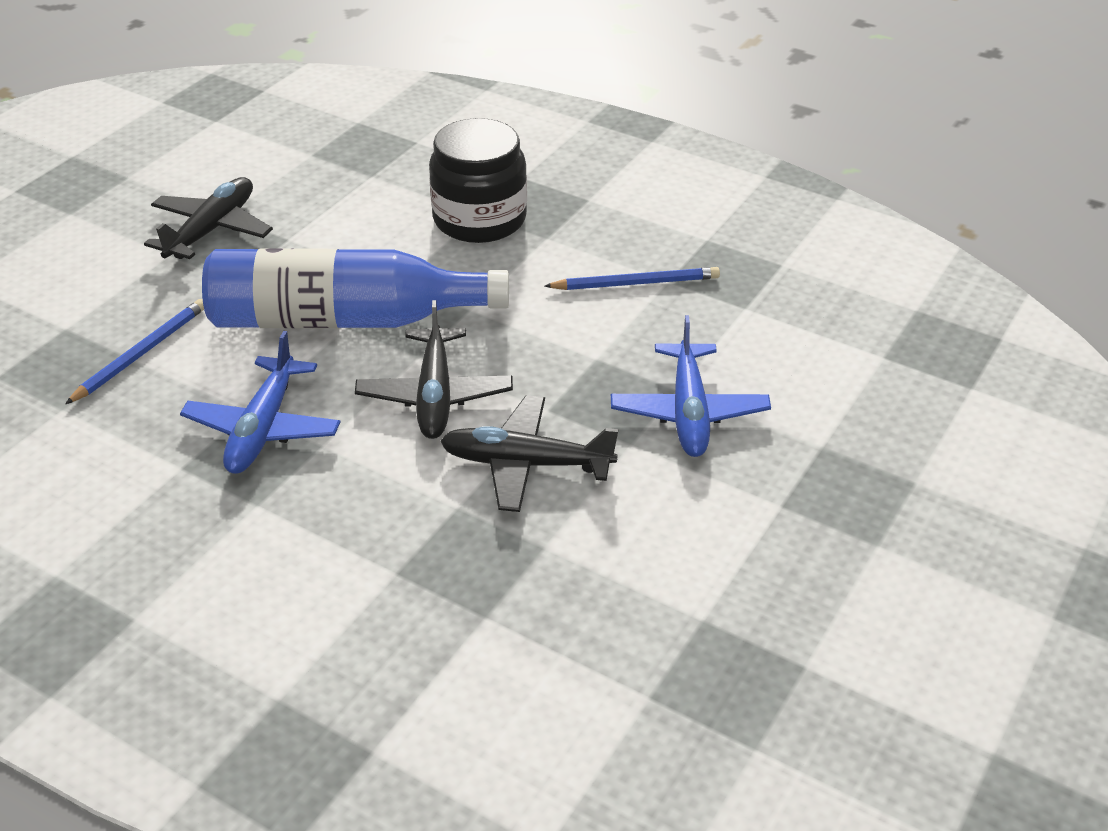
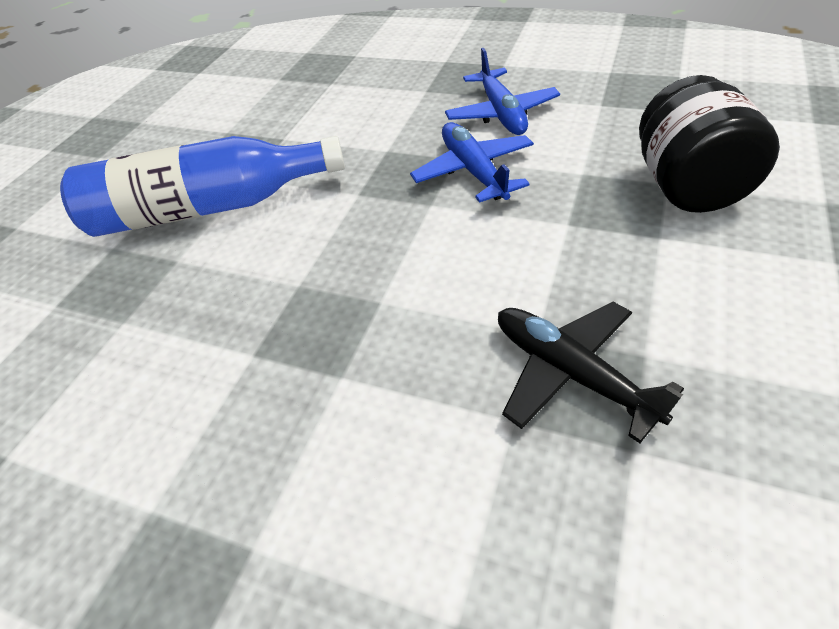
black plane: 3 -> 1
blue pencil: 2 -> 0

